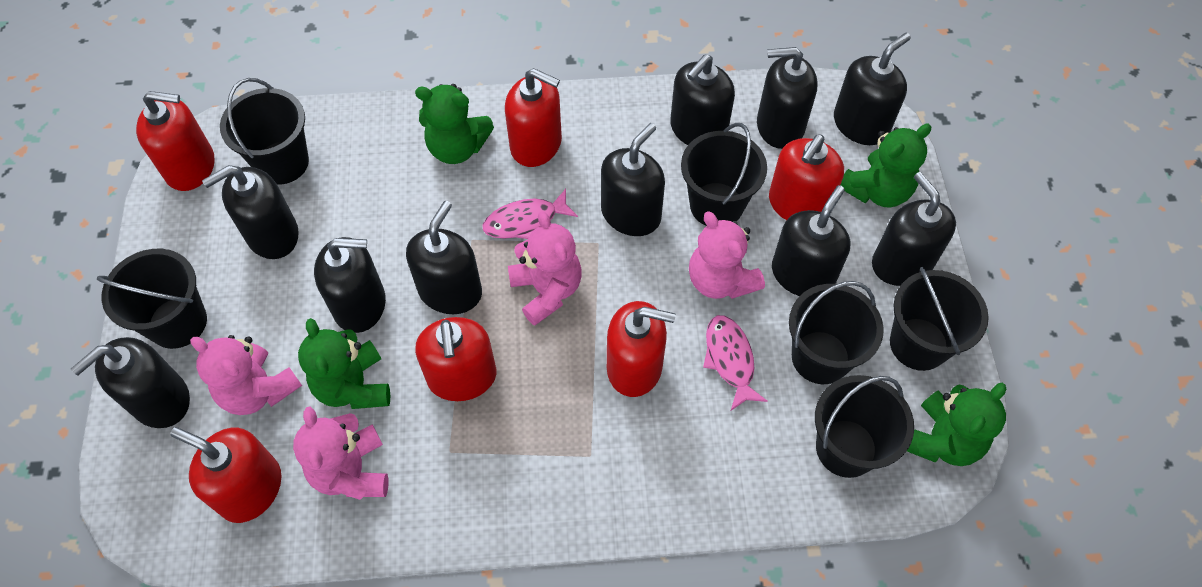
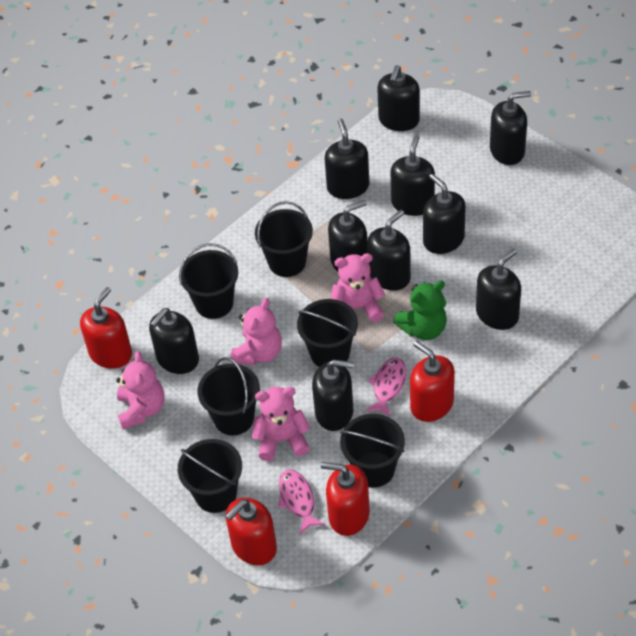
green teddy bear: 4 -> 1
red soap dispenser: 6 -> 4

